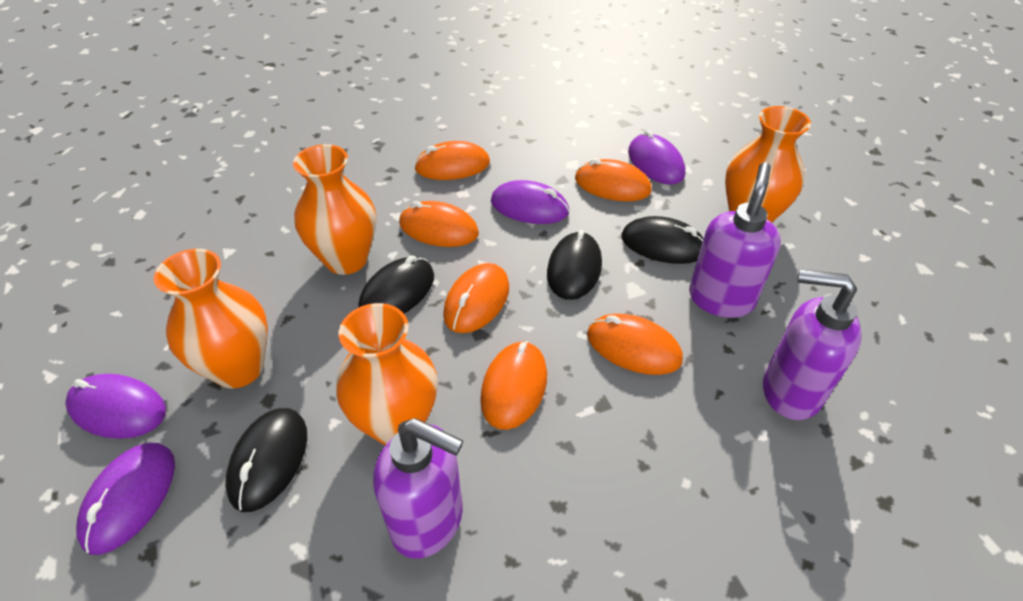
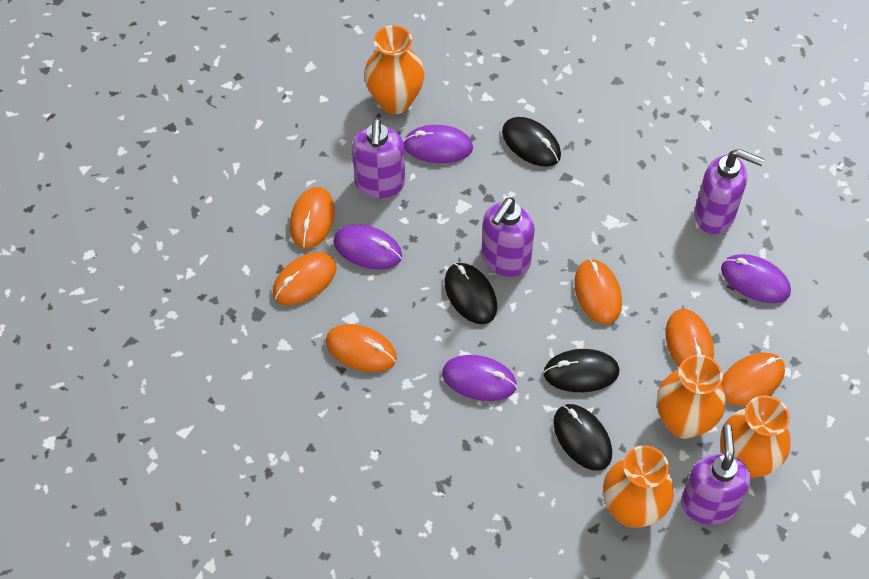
purple soap dispenser: 3 -> 4

